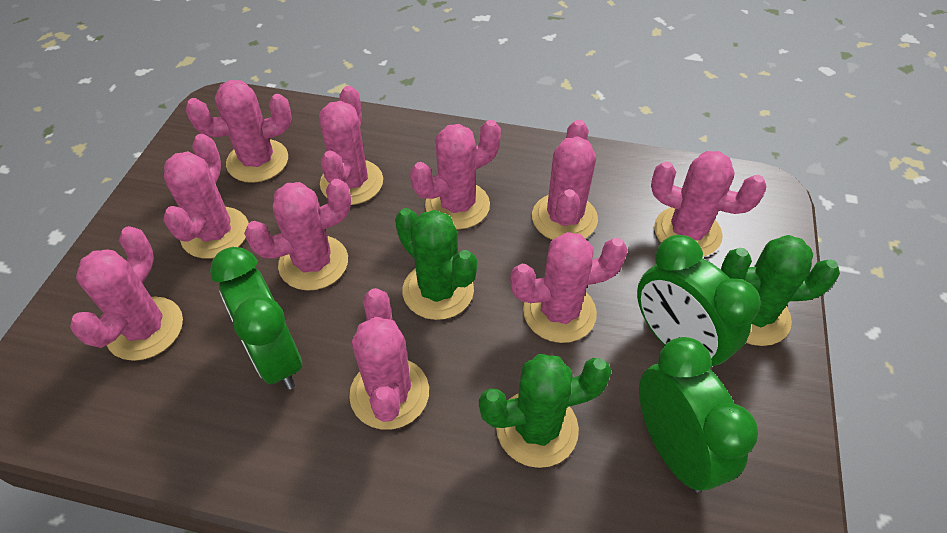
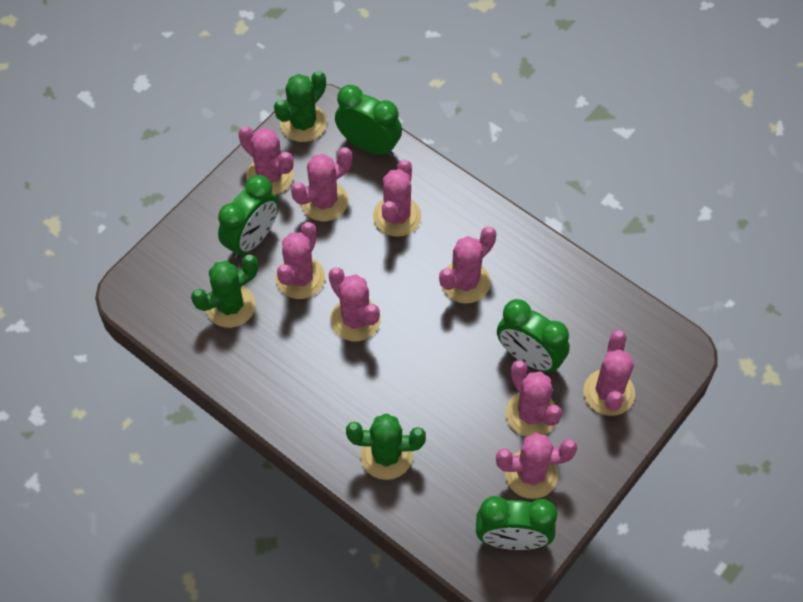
green clock: 3 -> 4
pink cactus: 10 -> 9

